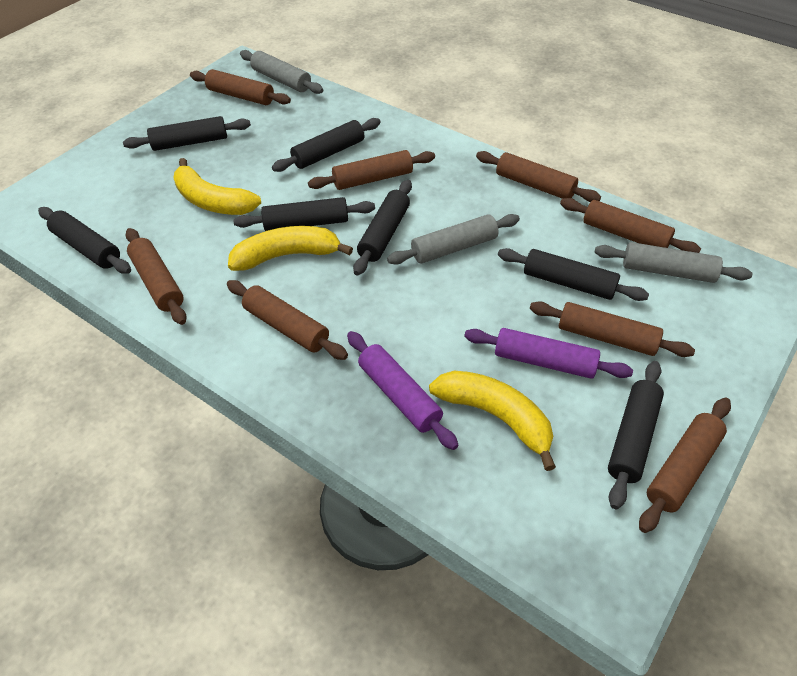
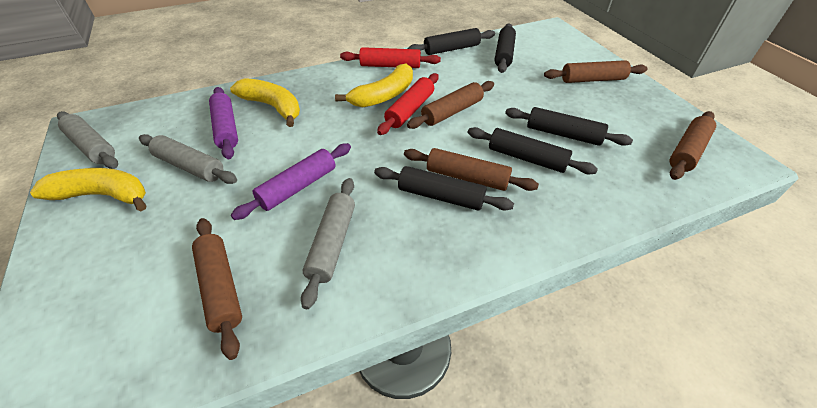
black rolling pin: 7 -> 5
brown rolling pin: 8 -> 5
red rolling pin: 0 -> 2

